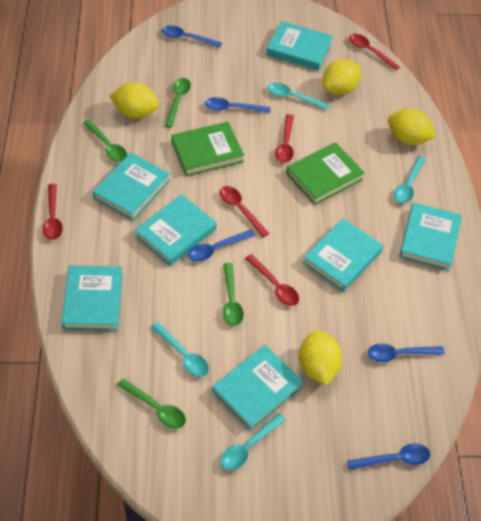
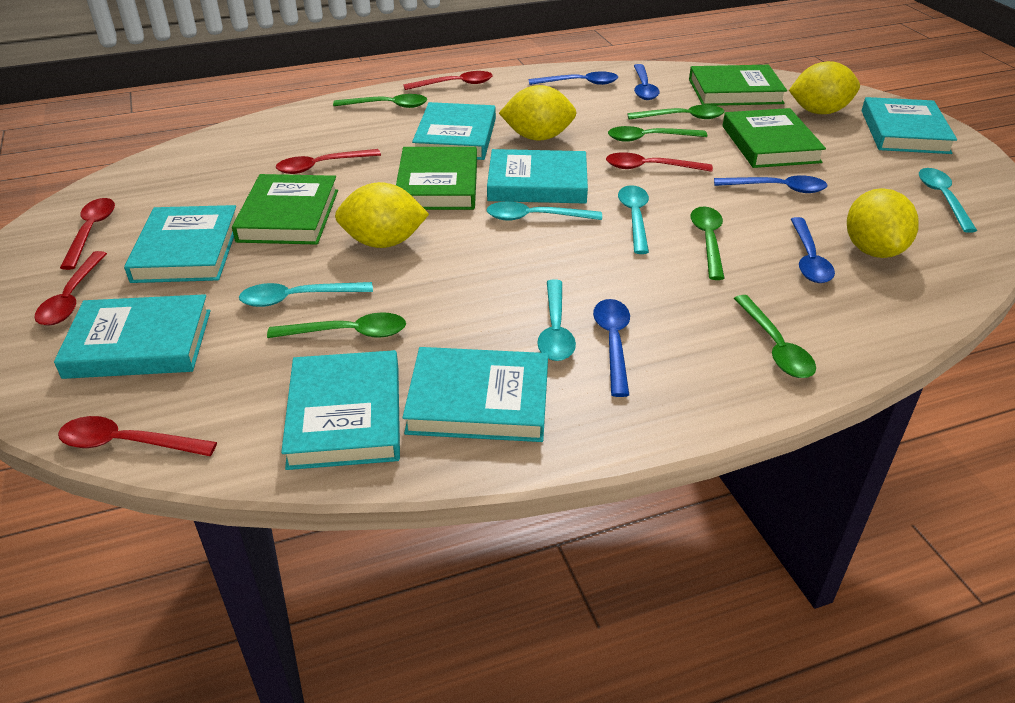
green book: 2 -> 4
green spoon: 4 -> 6
red spoon: 5 -> 6
turquoise spoon: 4 -> 5

